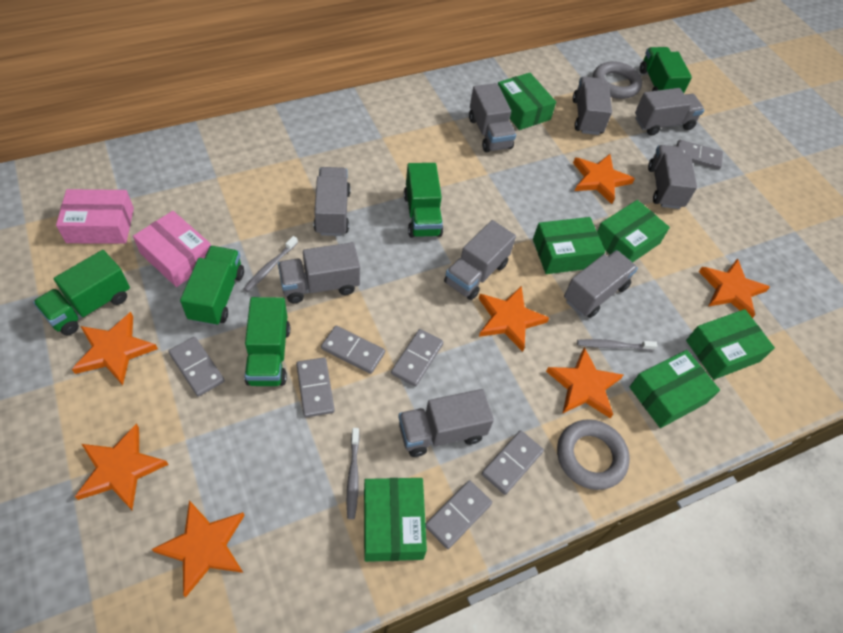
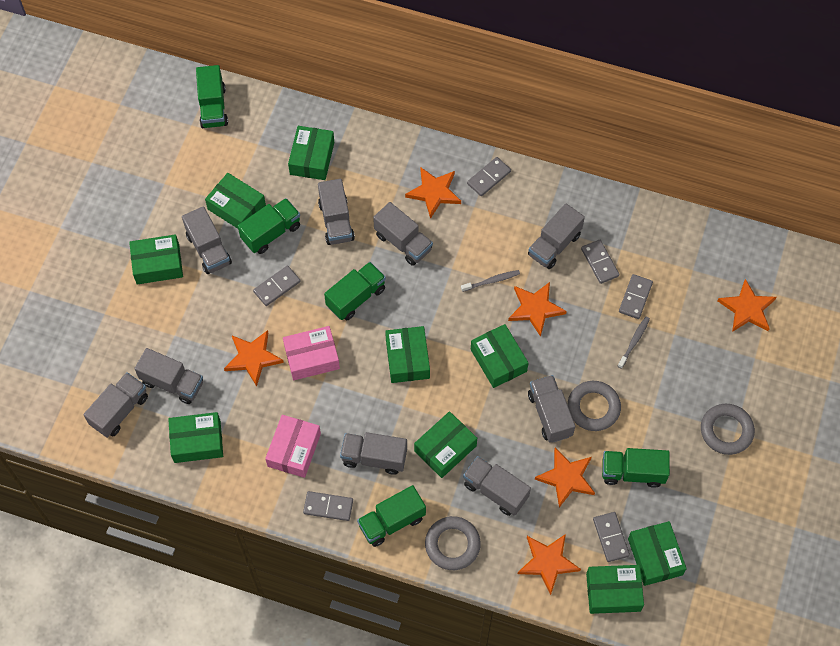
green box: 6 -> 9
grey domino: 7 -> 6
grey ring: 2 -> 3
grey toothbrush: 3 -> 2
orange star: 7 -> 6

